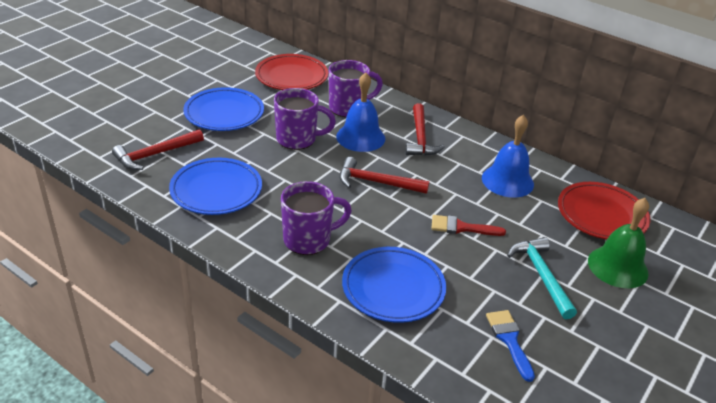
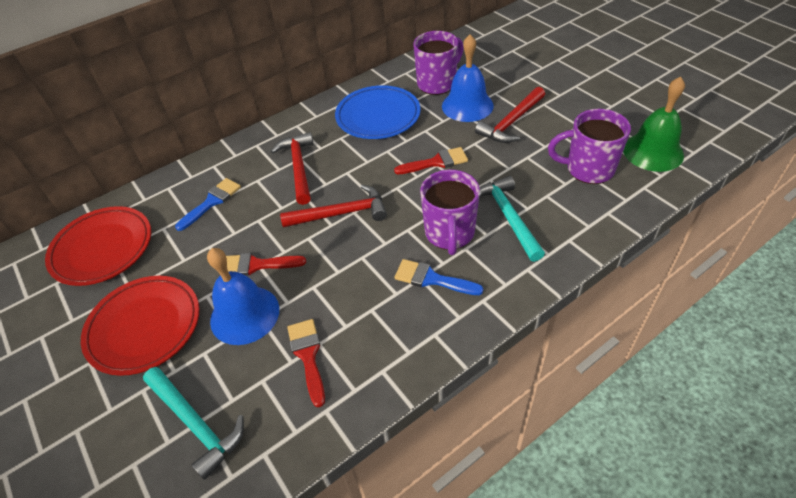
blue brush: 1 -> 2
blue plate: 3 -> 1
red brush: 1 -> 3
turquoise hammer: 1 -> 2

